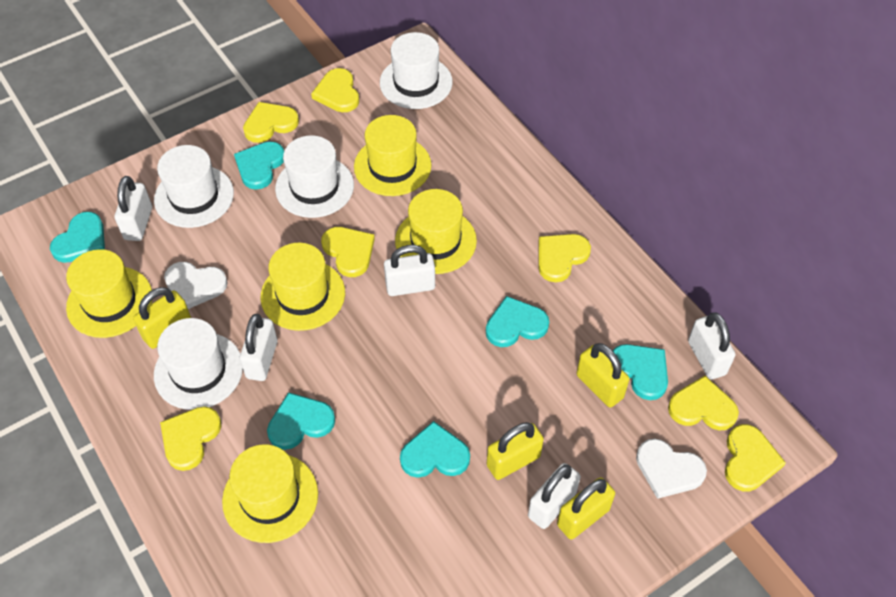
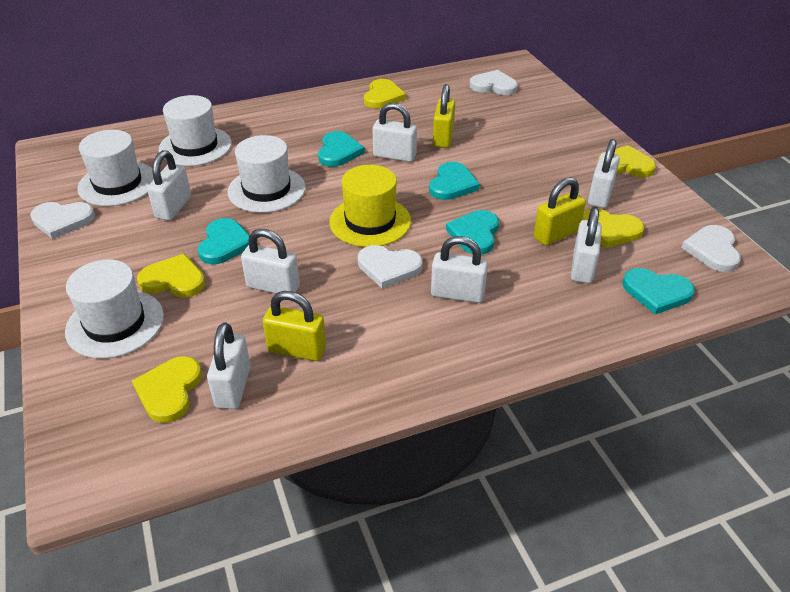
turquoise heart: 6 -> 5
white heart: 2 -> 4
white padlock: 5 -> 7
yellow hat: 5 -> 1
yellow heart: 7 -> 5
yellow padlock: 4 -> 3

